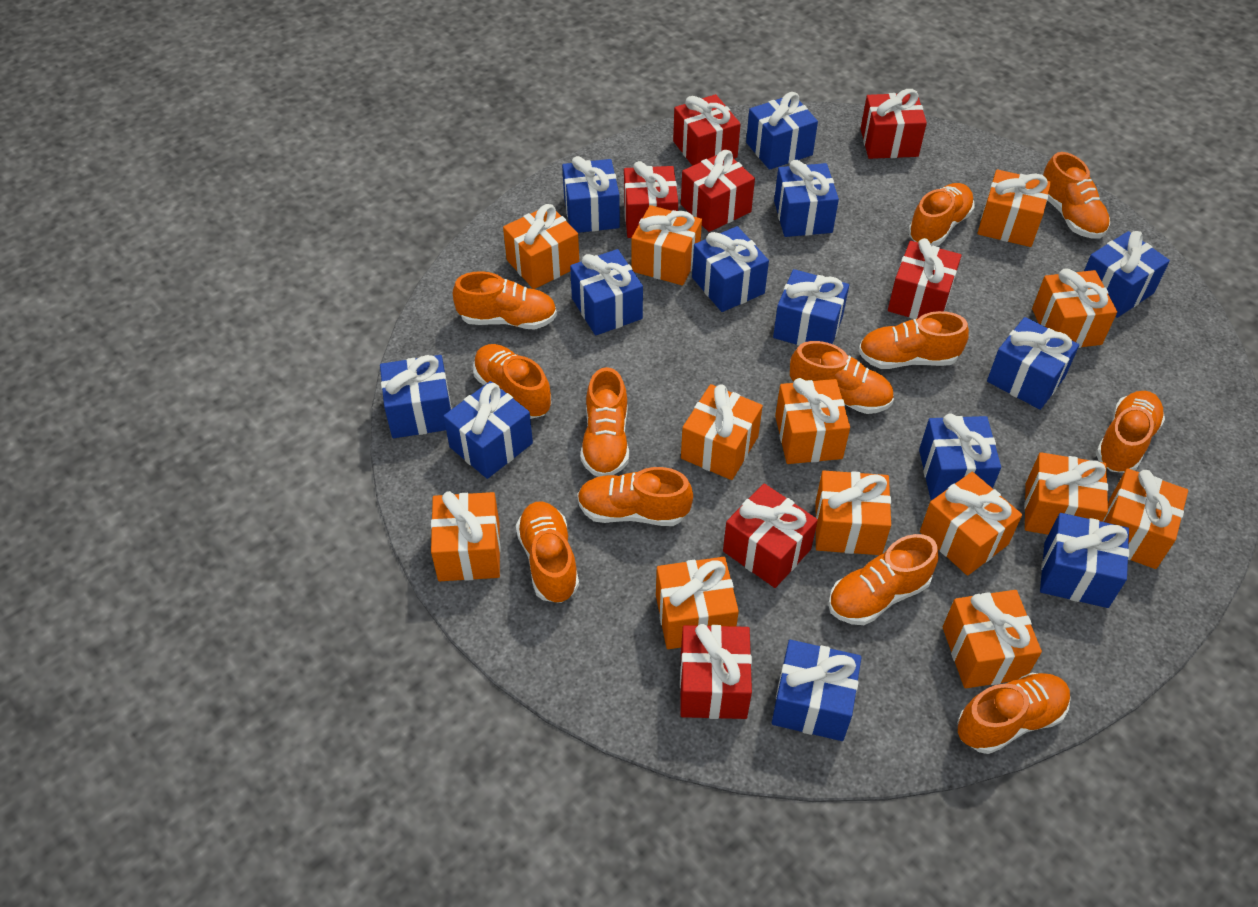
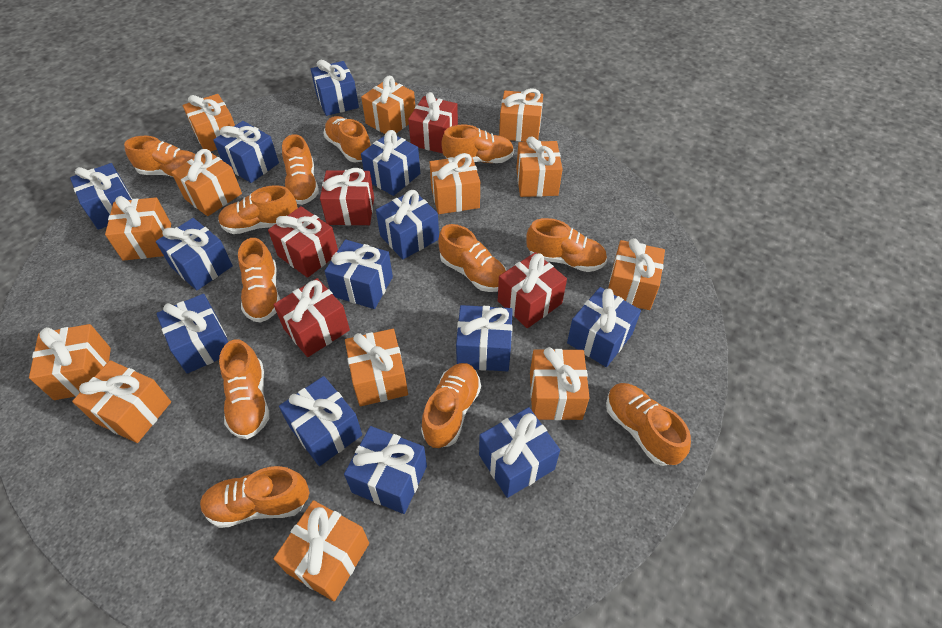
red gift: 7 -> 5

